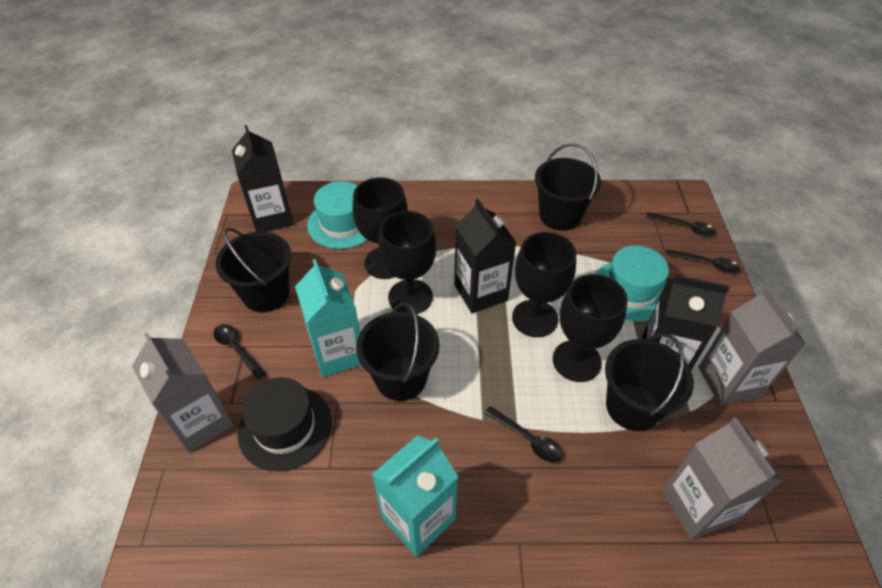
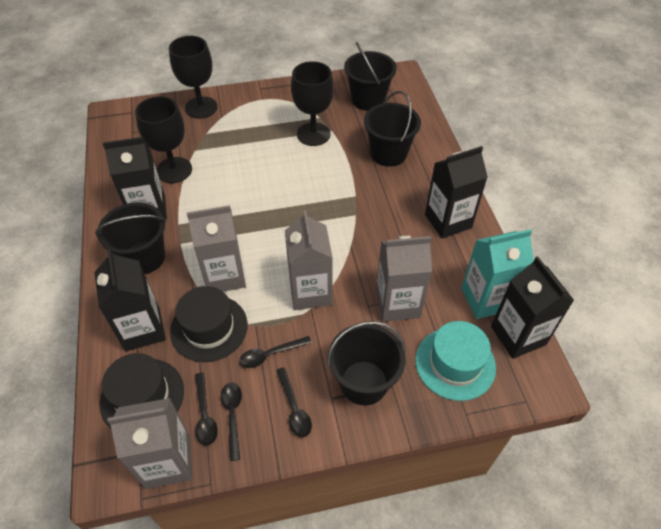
black carton: 3 -> 4
black goblet: 4 -> 3
black hat: 1 -> 2
grey carton: 3 -> 4
turquoise carton: 2 -> 1
turquoise hat: 2 -> 1

